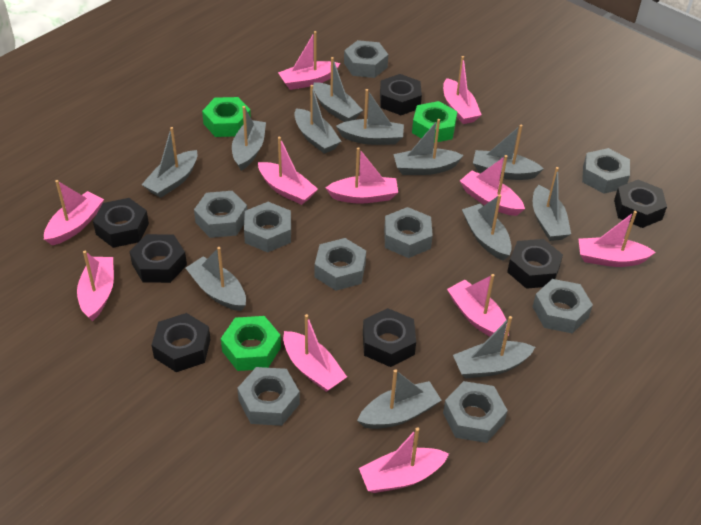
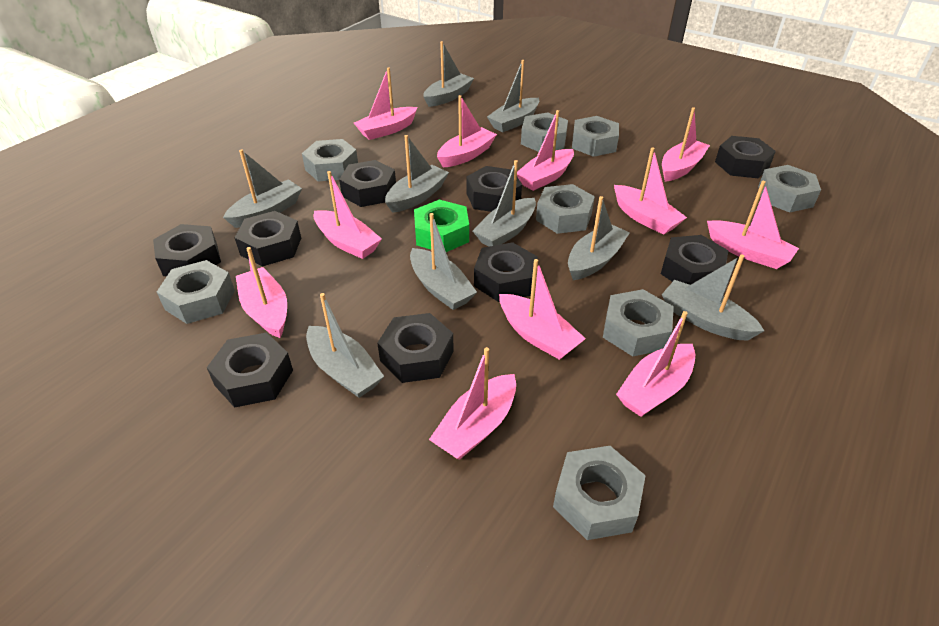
black nut: 7 -> 9
green nut: 3 -> 1
grey boat: 12 -> 9
grey nut: 9 -> 8

